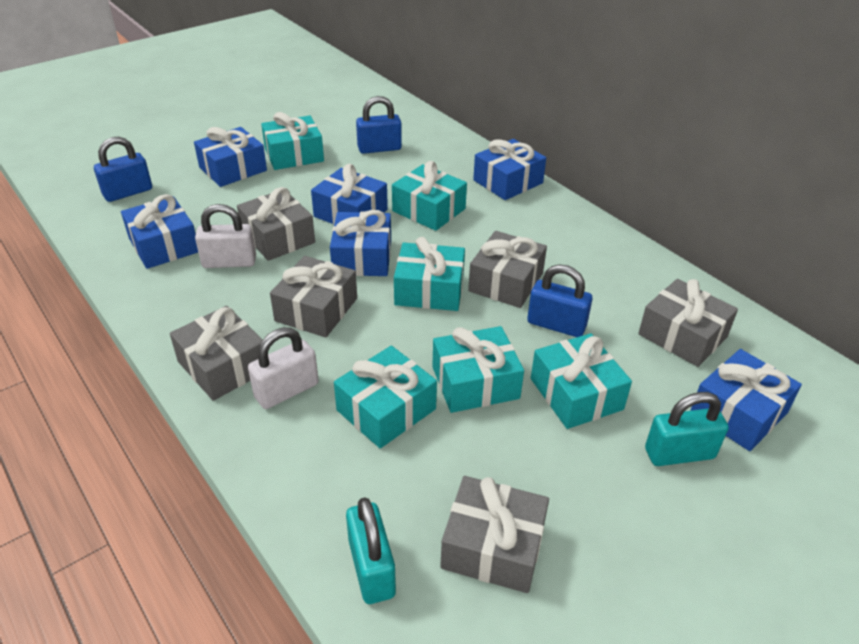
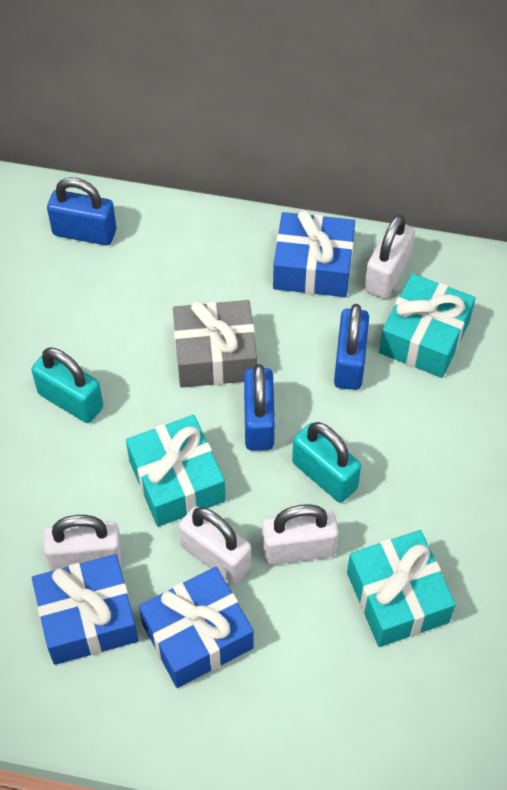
blue gift: 6 -> 3
grey gift: 6 -> 1
turquoise gift: 6 -> 3
white padlock: 2 -> 4

